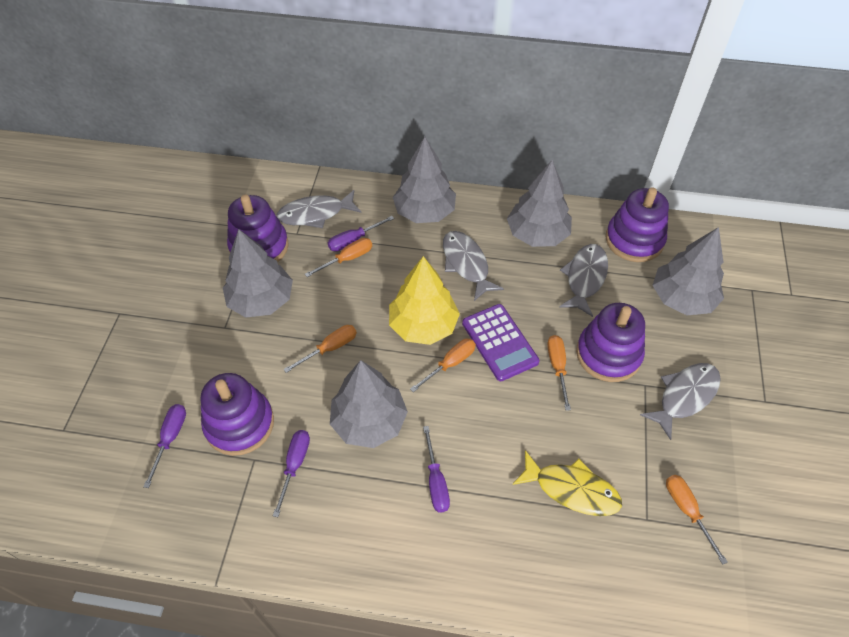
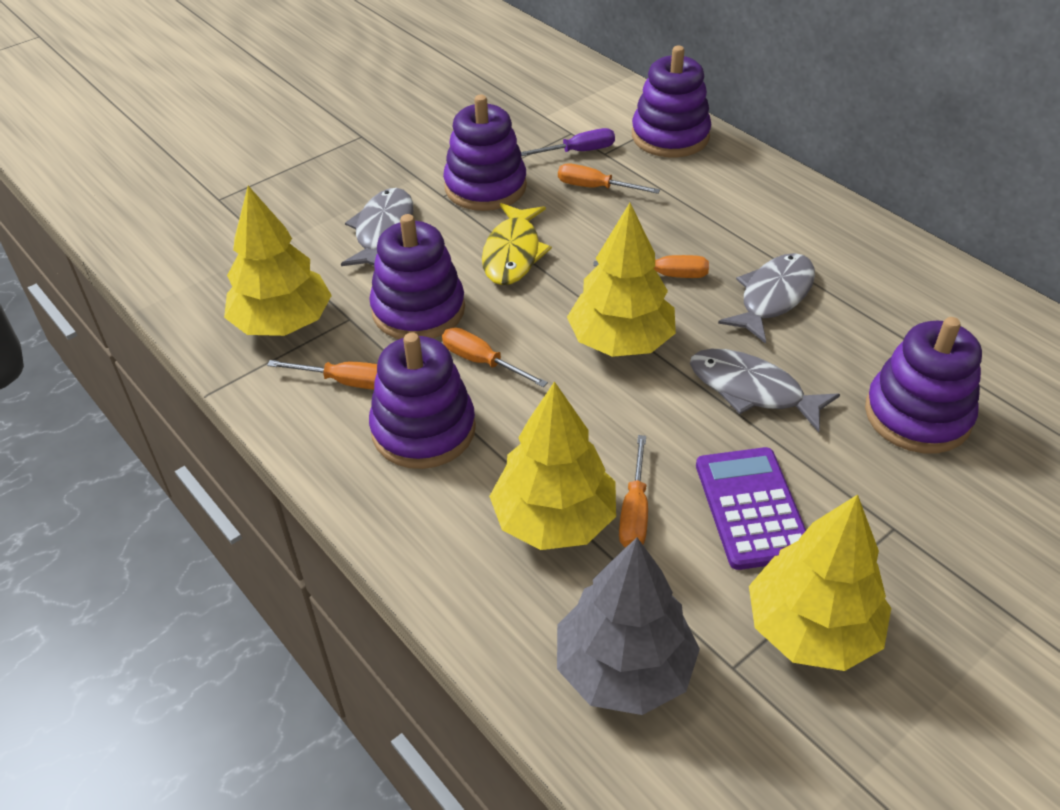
grey fish: 4 -> 3
grey tree: 5 -> 1
purple screwdriver: 4 -> 1
purple stacking toy: 4 -> 5
yellow tree: 1 -> 4

